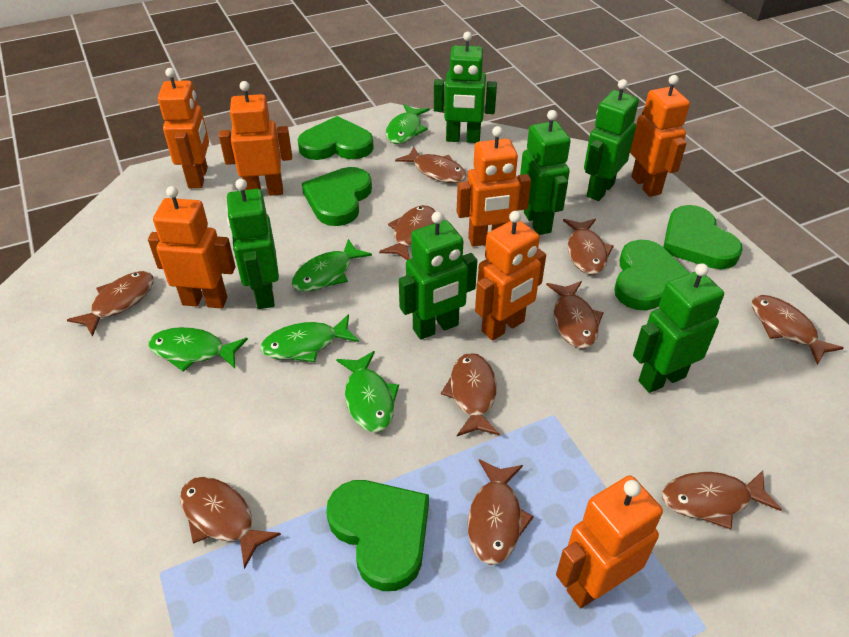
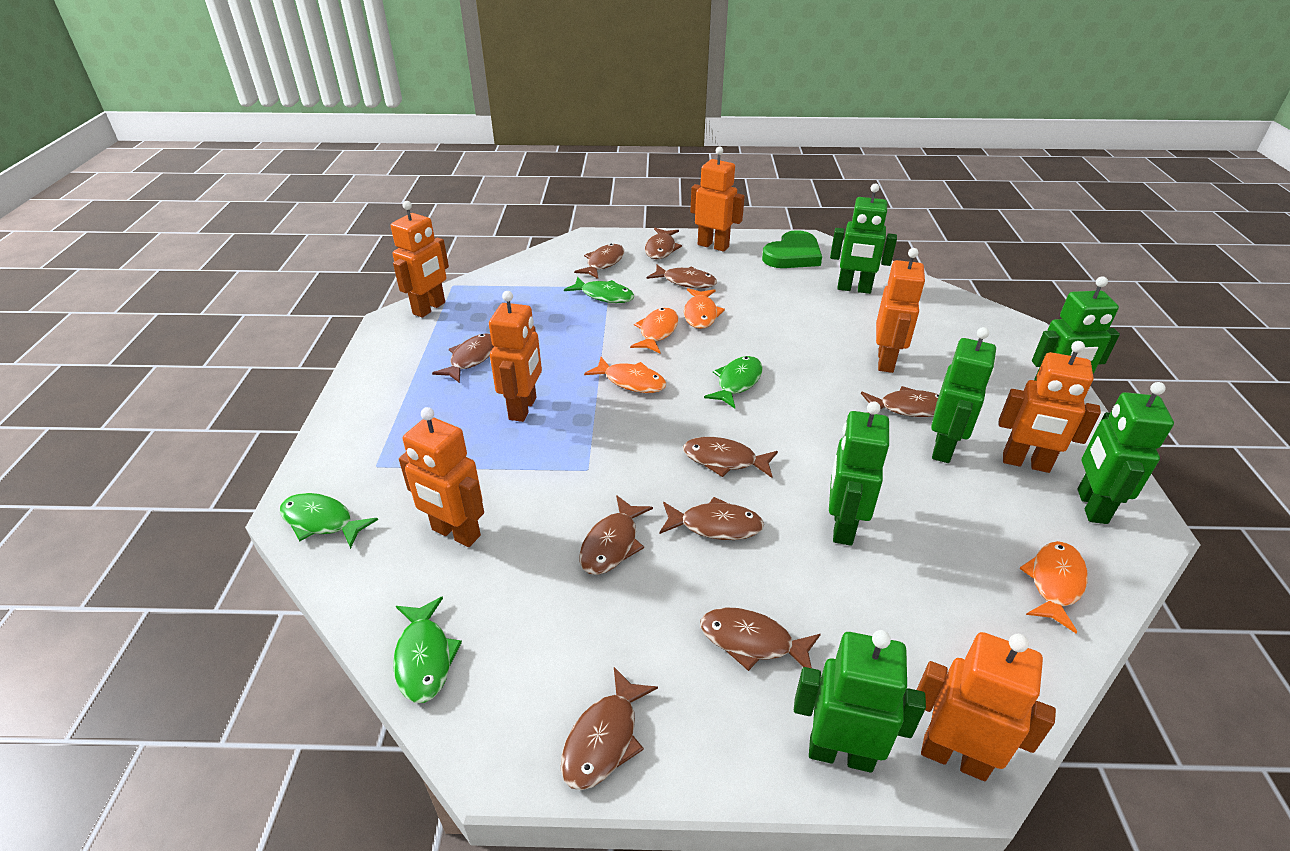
green fish: 5 -> 4
green heart: 5 -> 1
orange fish: 0 -> 4

